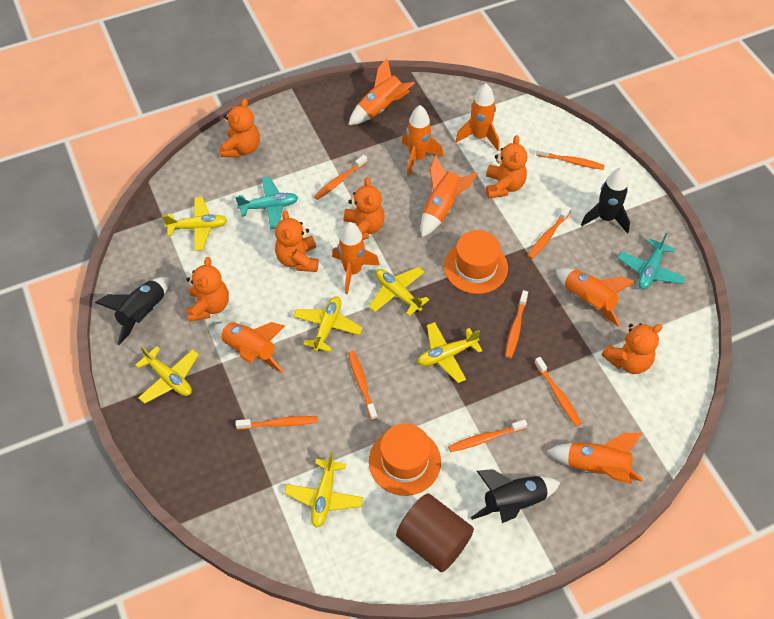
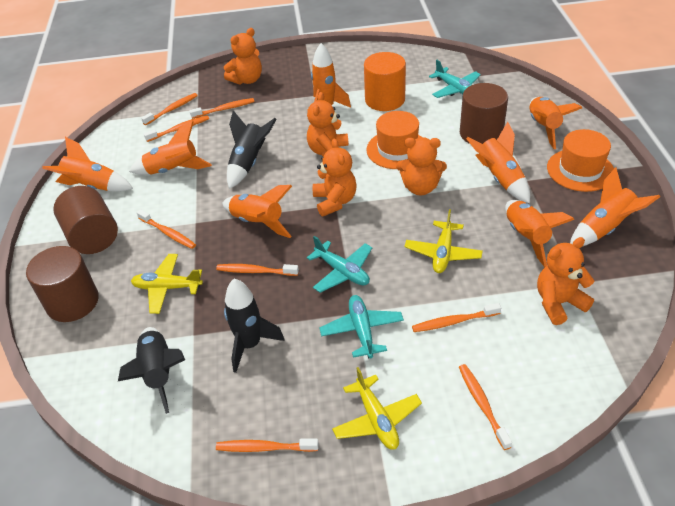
brown cylinder: 1 -> 3
orange cylinder: 0 -> 1
orange teddy bear: 6 -> 5
turquoise plane: 2 -> 3
yellow plane: 6 -> 3

